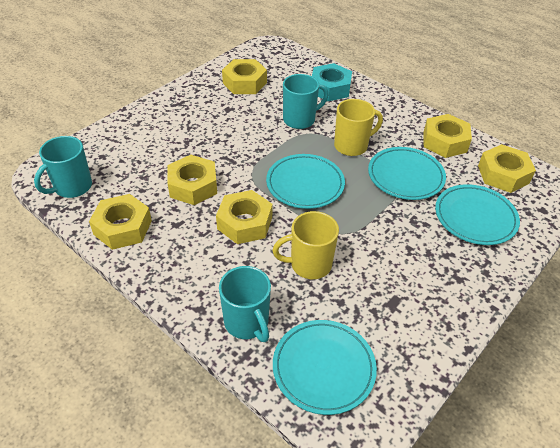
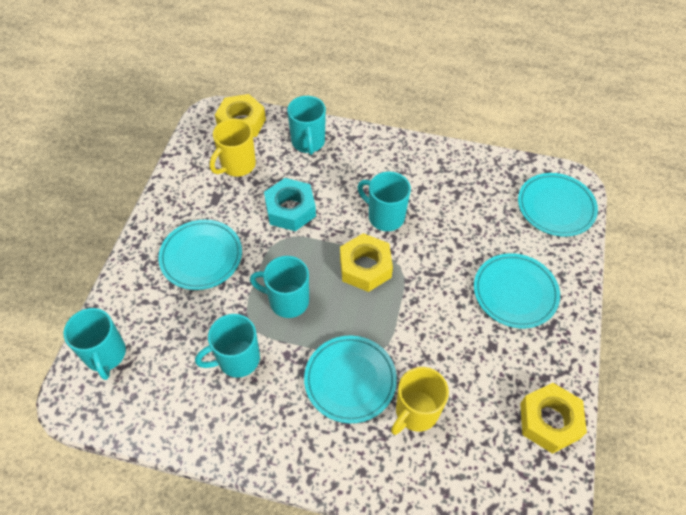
turquoise mug: 3 -> 5
yellow nut: 6 -> 3

